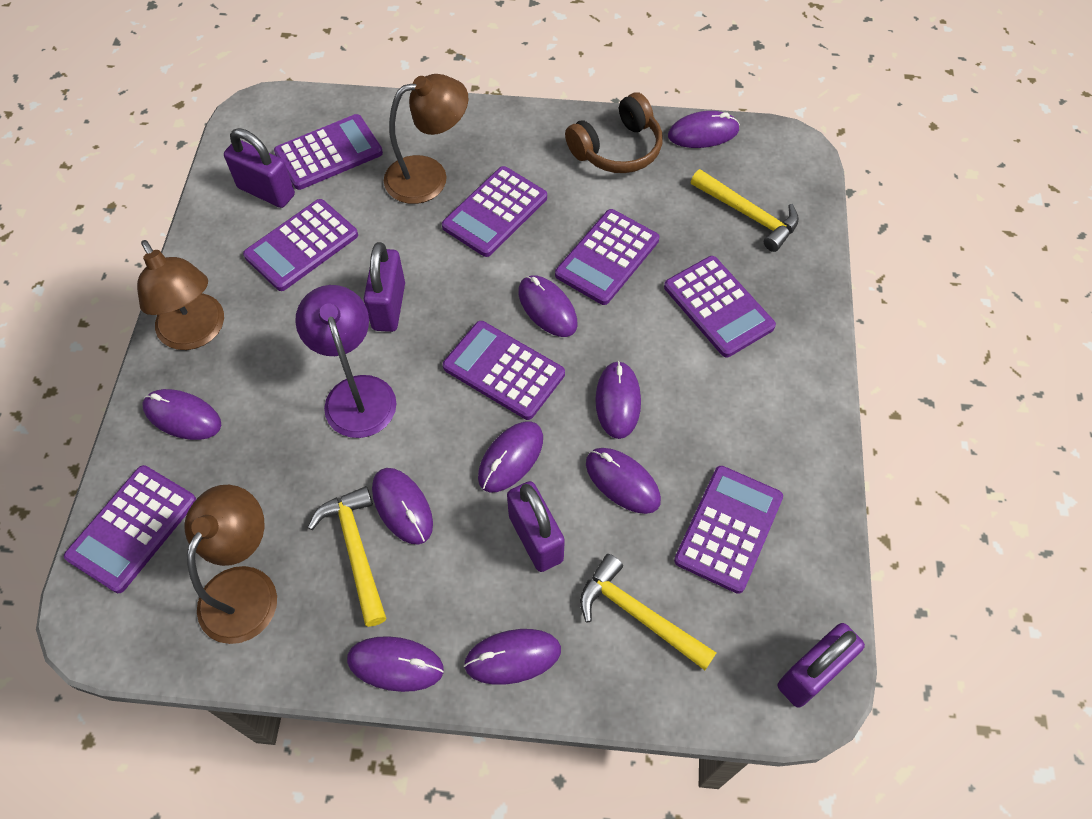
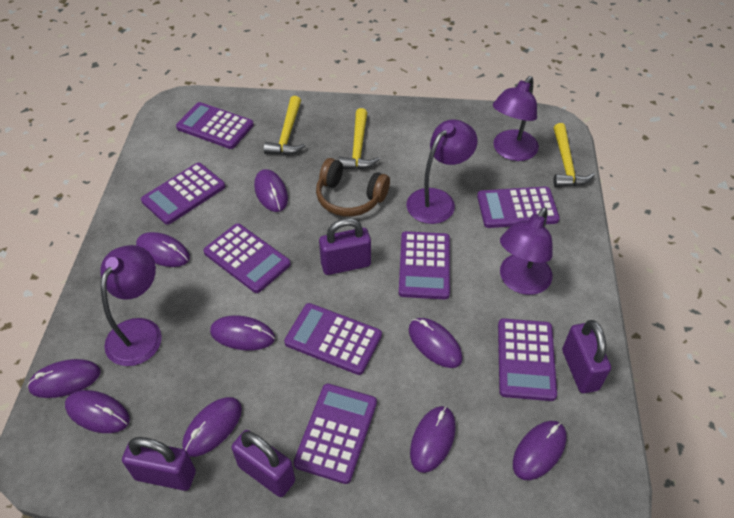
brown lamp: 3 -> 0
purple lamp: 1 -> 4

